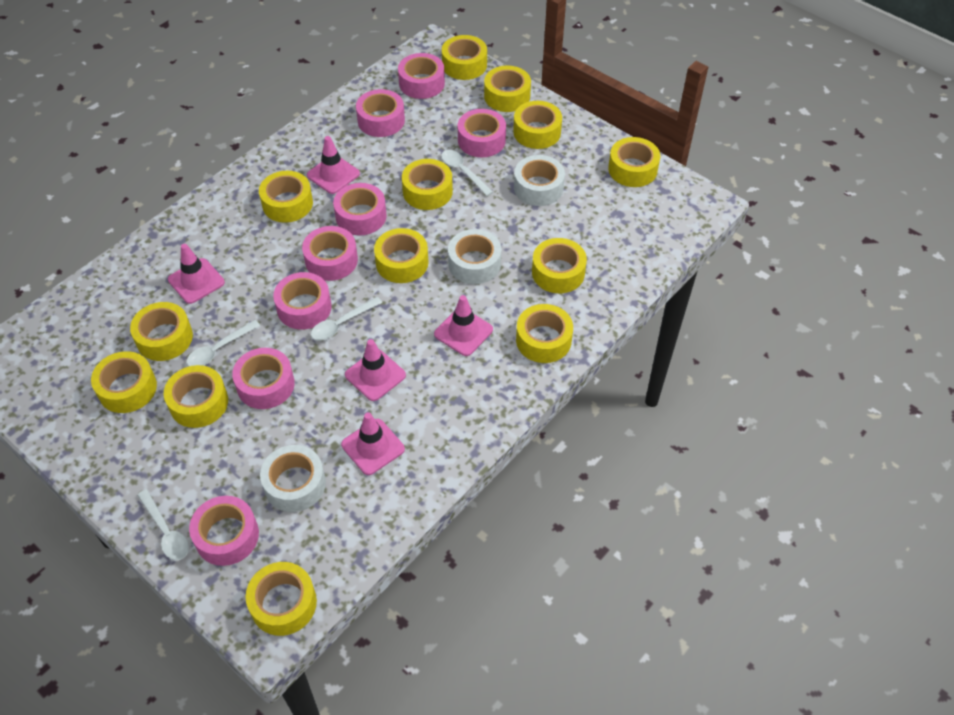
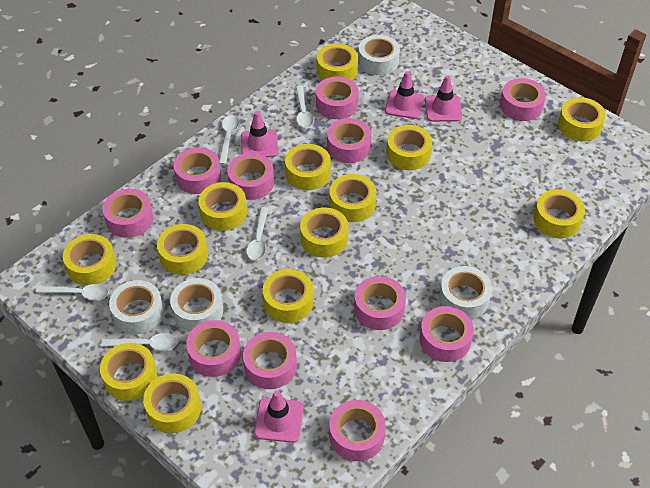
pink tape: 8 -> 11
pink traffic cone: 5 -> 4
white spoon: 4 -> 5
white tape: 3 -> 4

